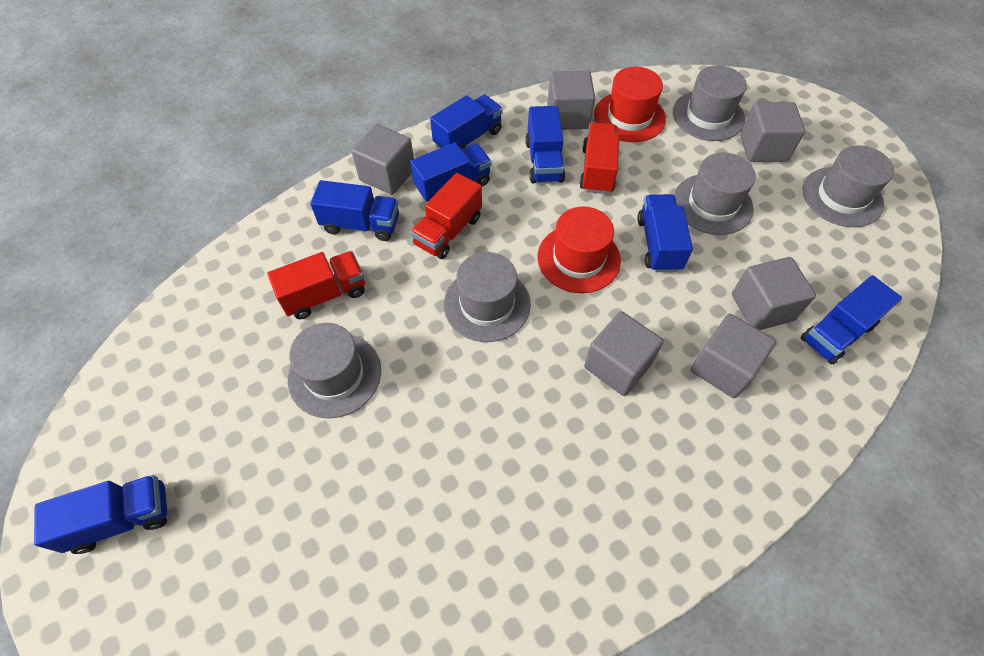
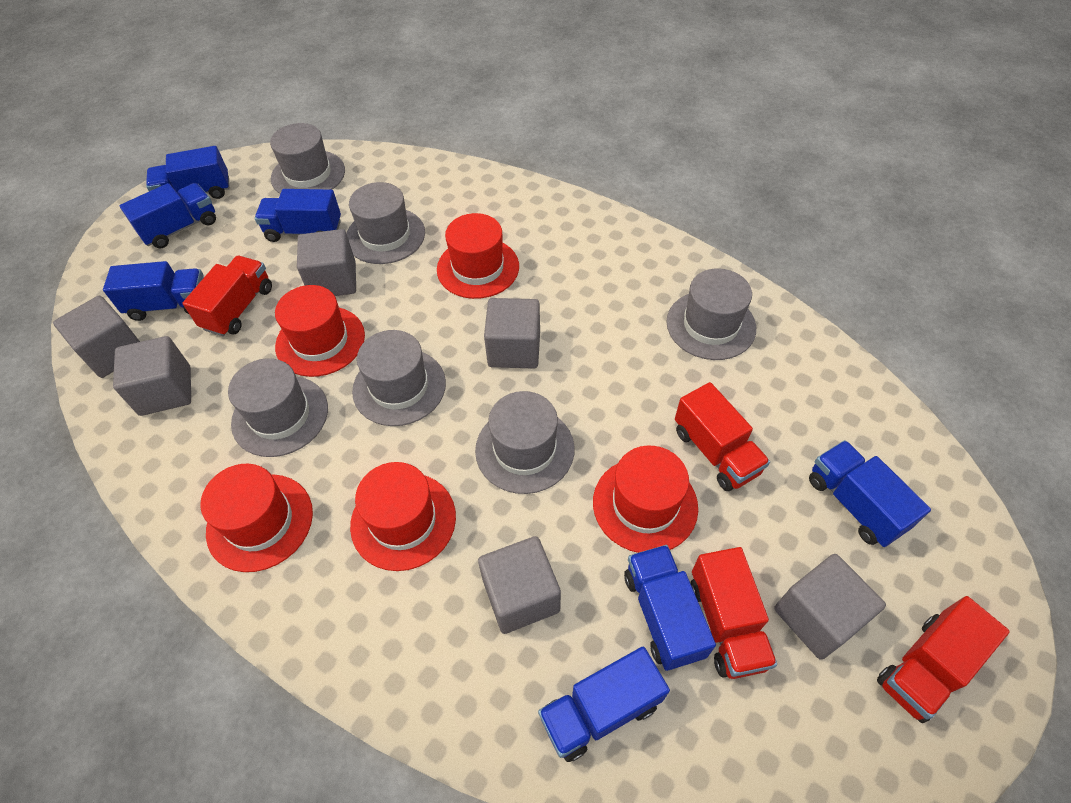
grey hat: 5 -> 6
red hat: 2 -> 5
red truck: 3 -> 4

